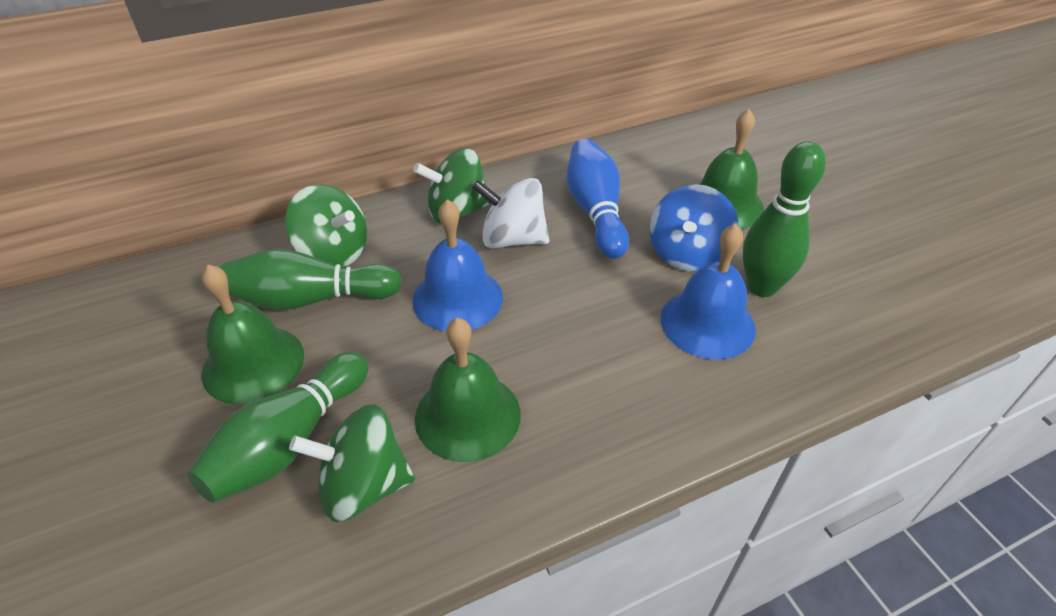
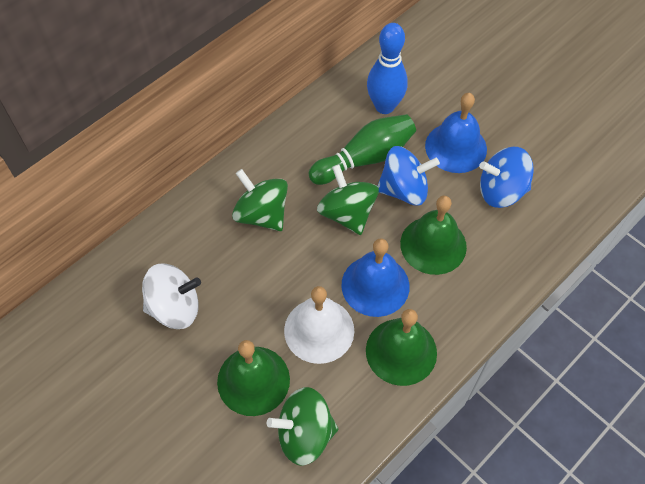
blue spinning top: 1 -> 2
green bowling pin: 3 -> 1
white bell: 0 -> 1

